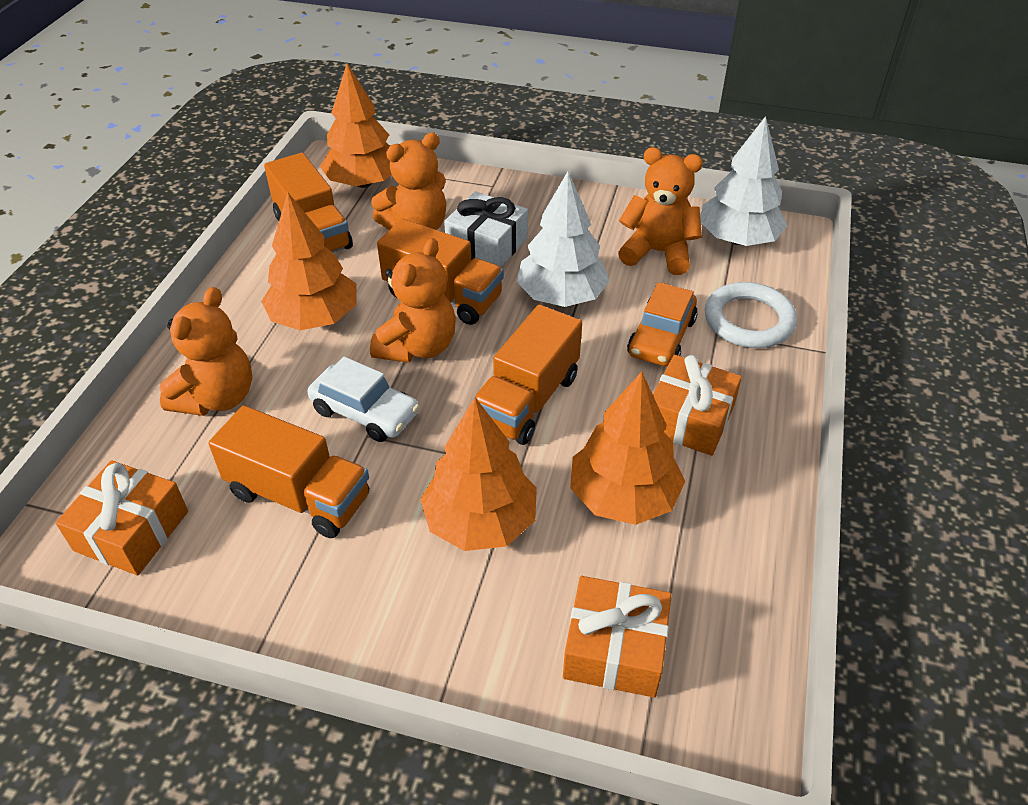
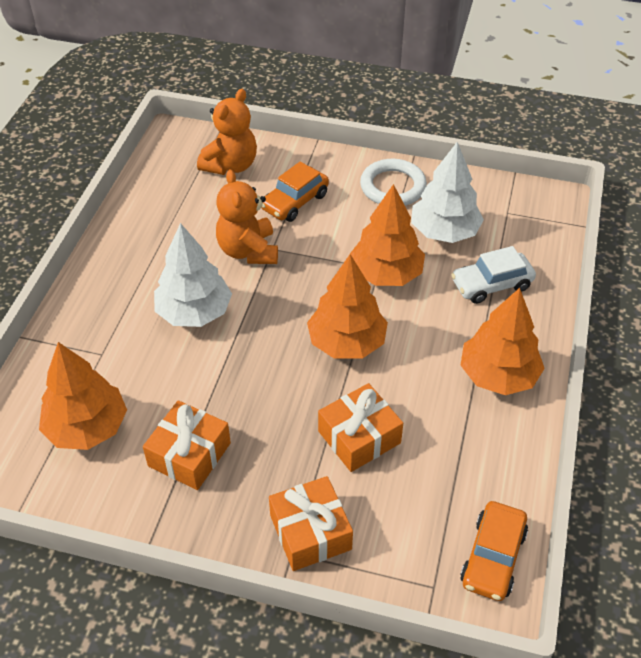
orange car: 1 -> 2
orange teddy bear: 4 -> 2
orange truck: 4 -> 0
white gift: 1 -> 0

